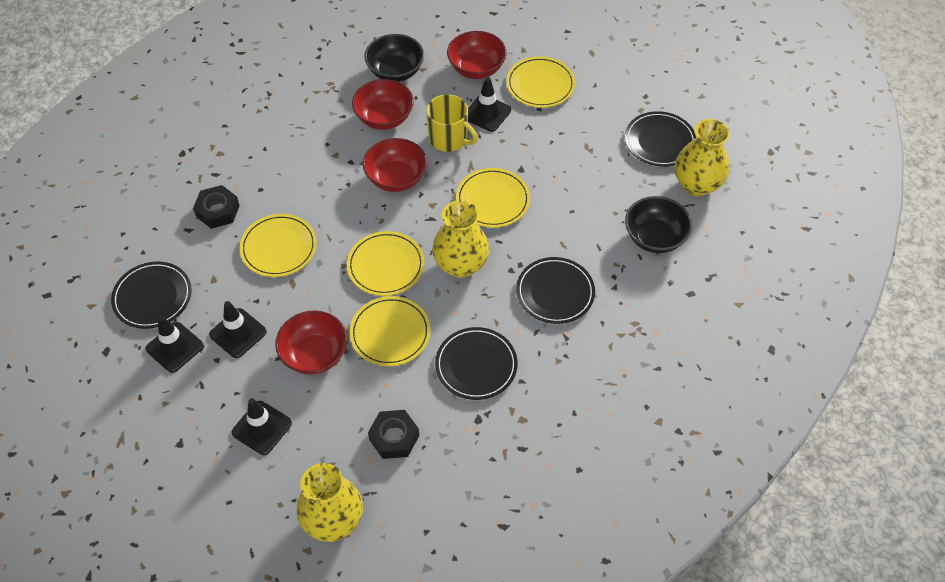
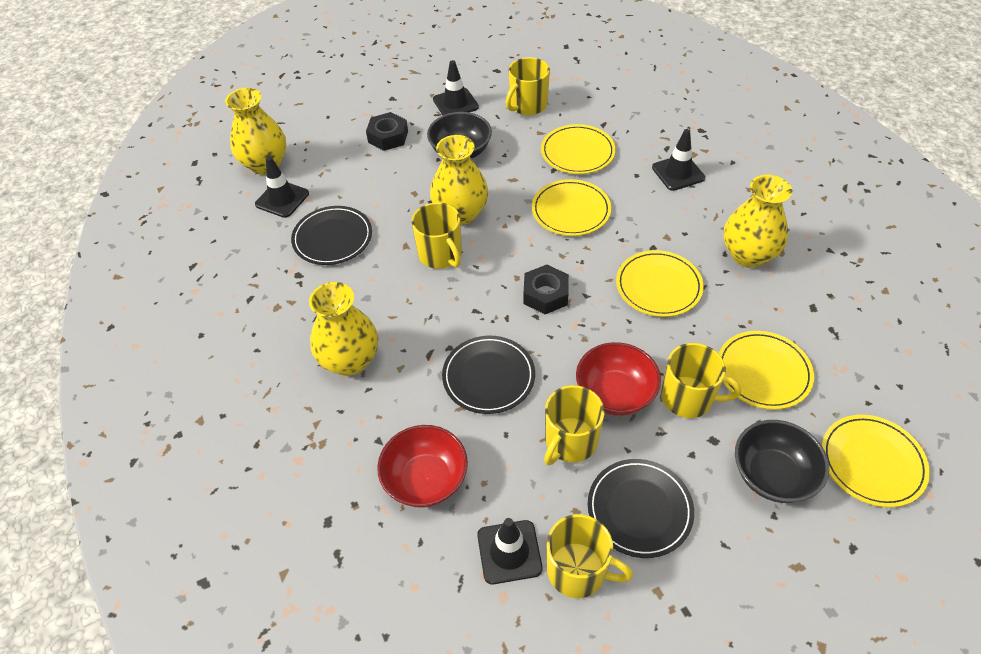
black plate: 4 -> 3
red bowl: 4 -> 2
yellow mug: 1 -> 5
yellow vase: 3 -> 4

